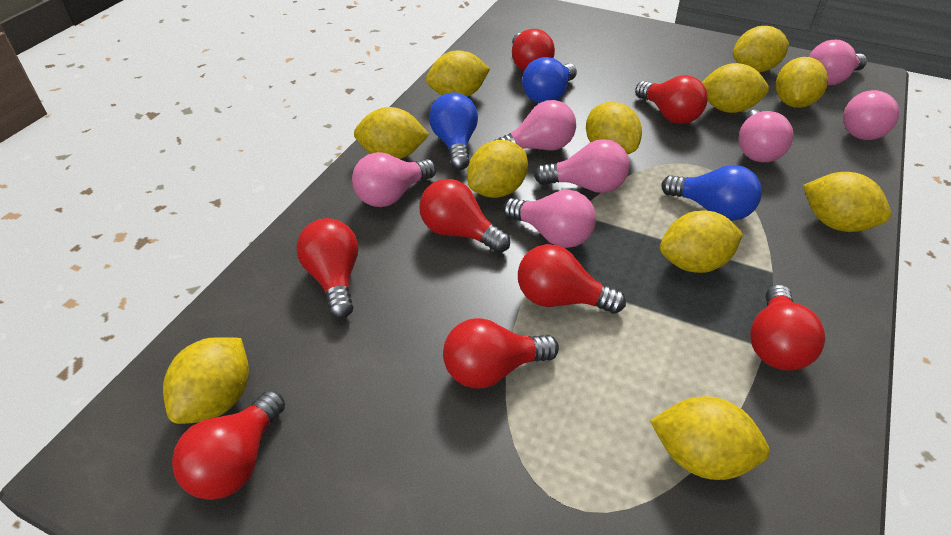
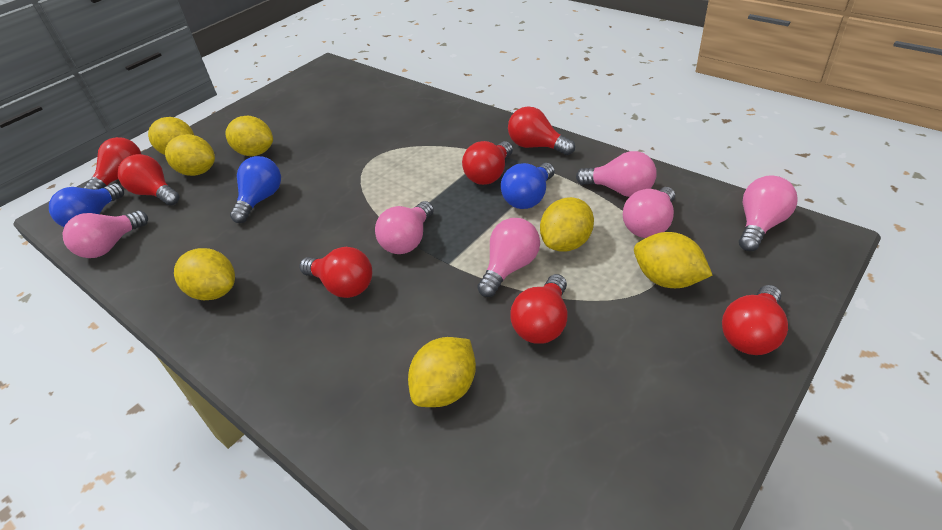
pink light bulb: 7 -> 6
red light bulb: 8 -> 7
yellow lemon: 11 -> 7

